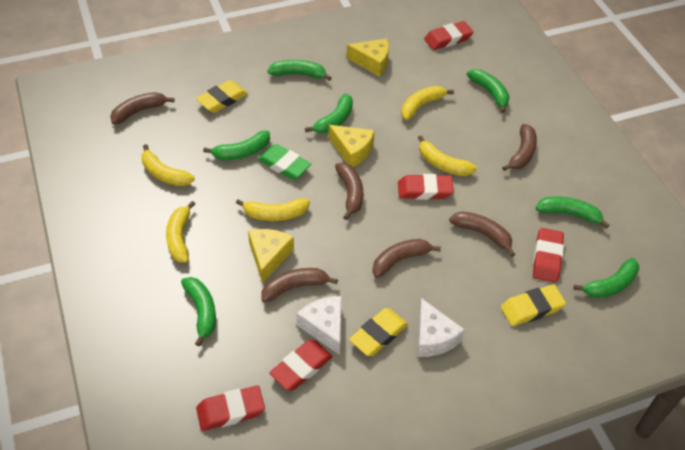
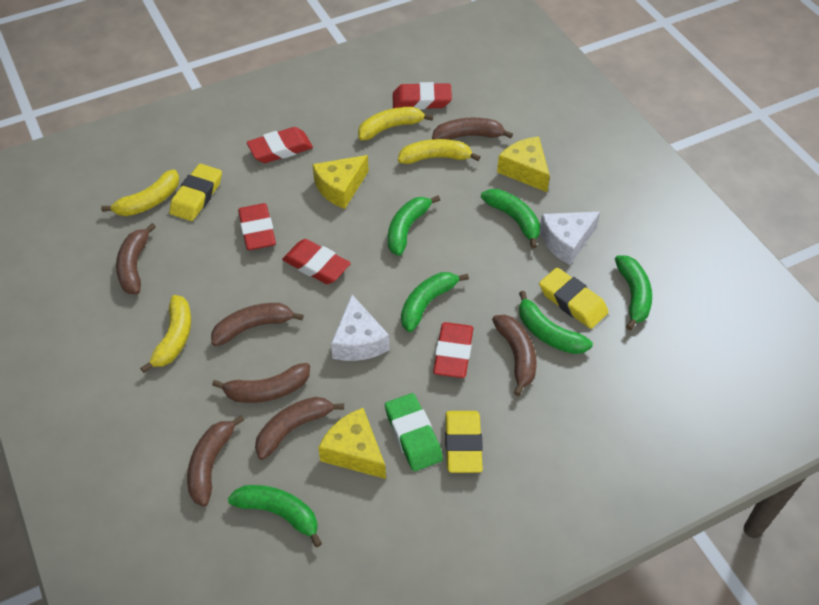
brown banana: 6 -> 7
green banana: 7 -> 6
yellow banana: 5 -> 4

